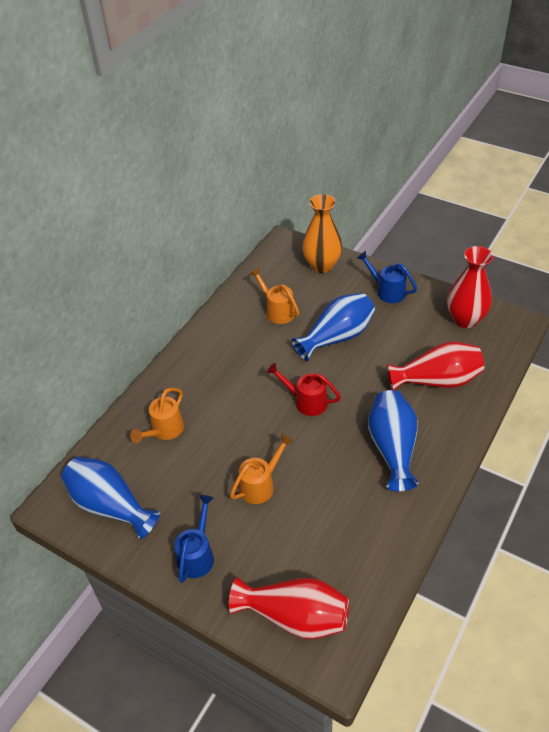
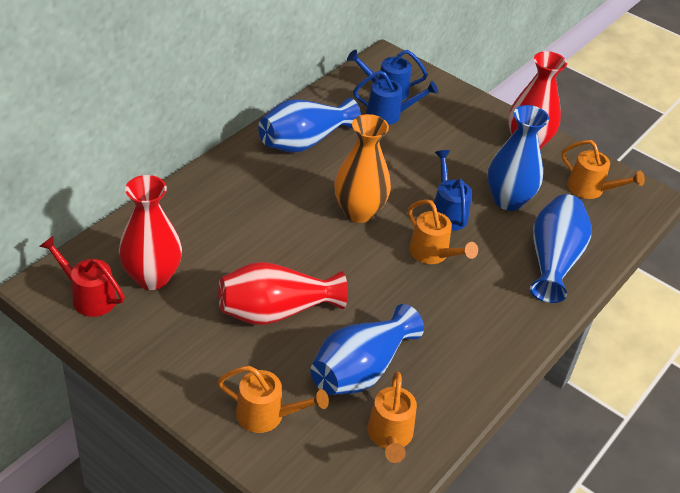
blue vase: 3 -> 4
blue watering can: 2 -> 3
orange watering can: 3 -> 4

